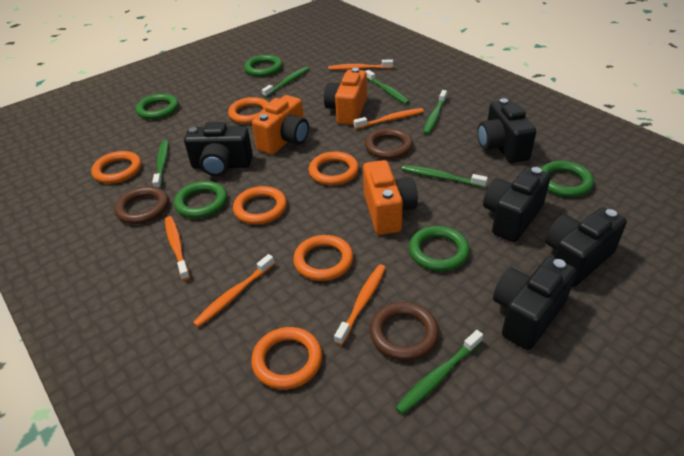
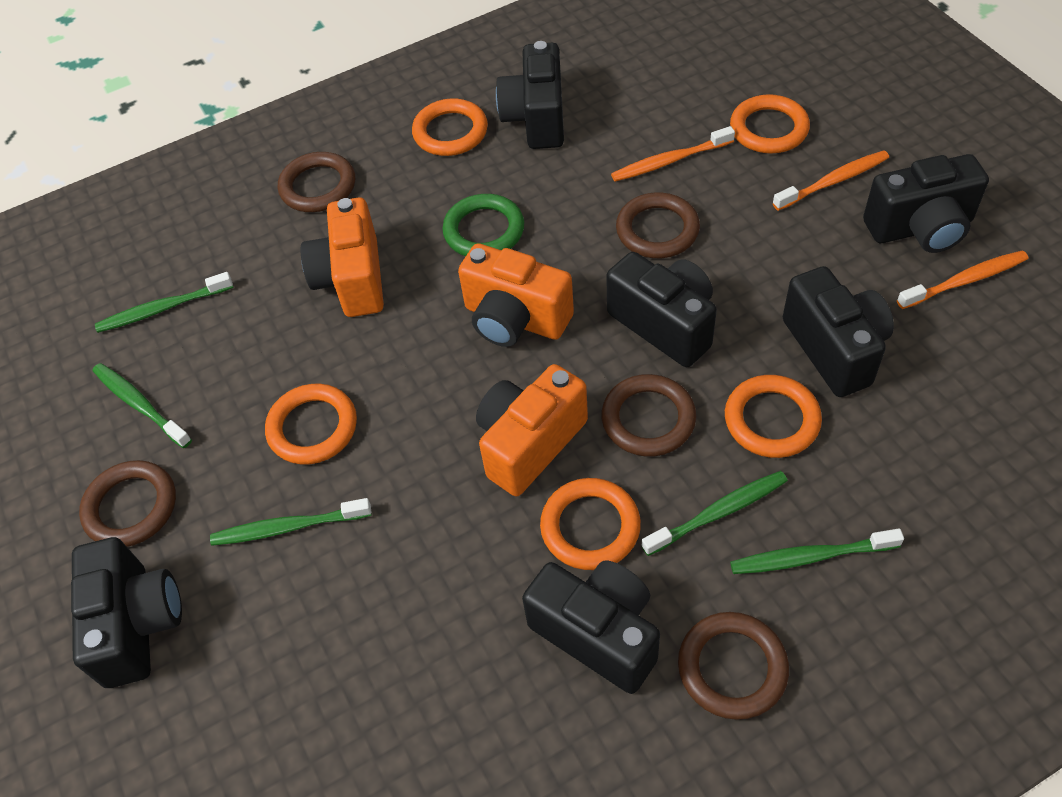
black camera: 5 -> 6
brown ring: 3 -> 5
green ring: 5 -> 1
green toothbrush: 6 -> 5
orange ring: 6 -> 5
orange toothbrush: 5 -> 3

